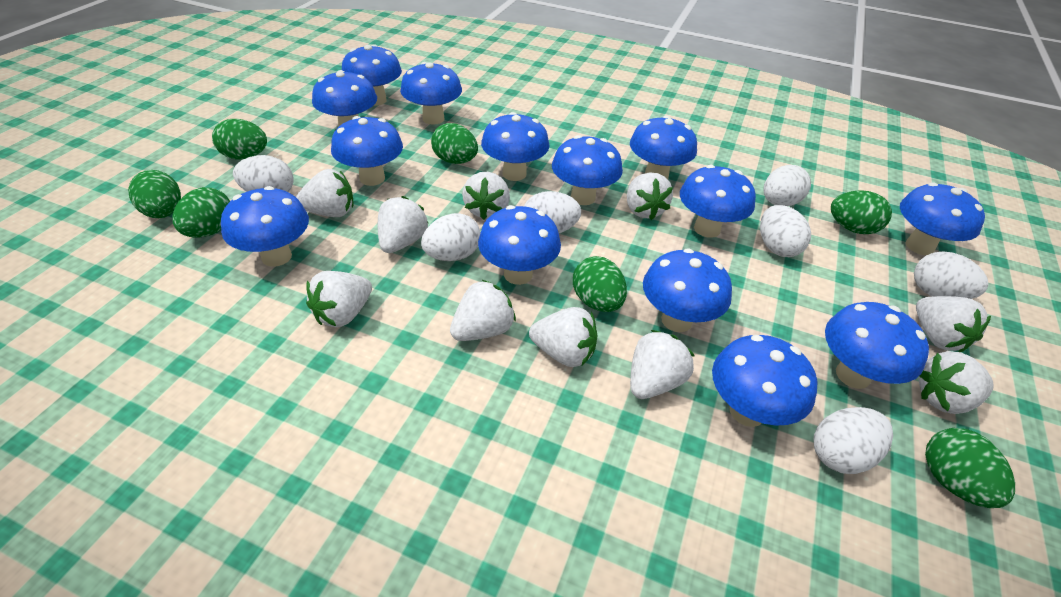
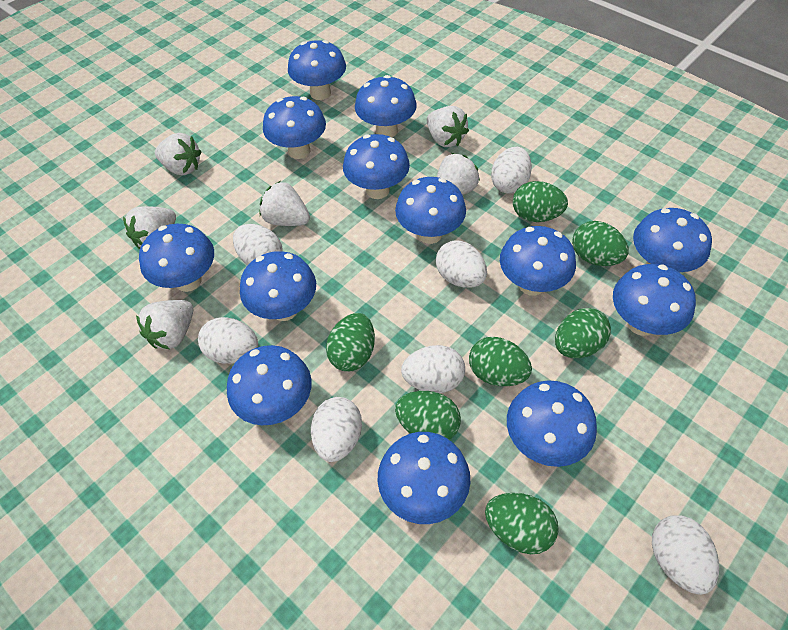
blue mushroom: 14 -> 13
white strawberry: 10 -> 6

